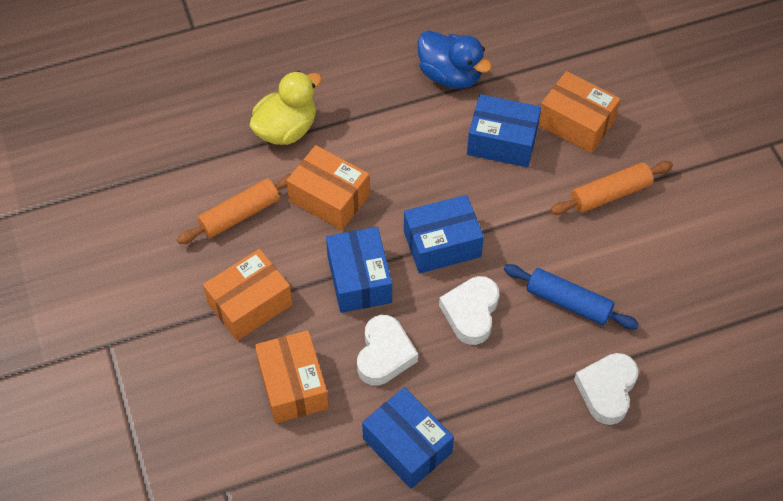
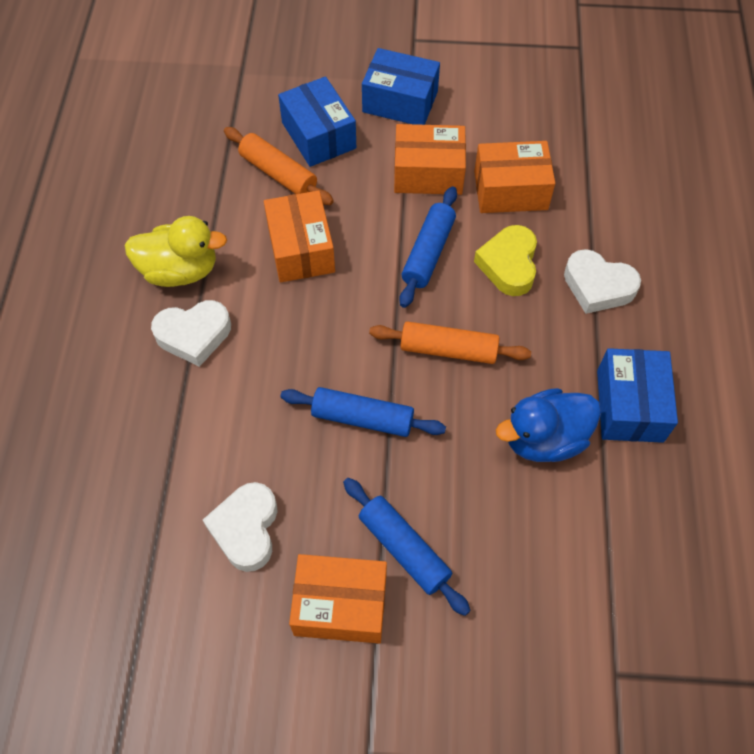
blue box: 4 -> 3
blue rolling pin: 1 -> 3
yellow heart: 0 -> 1

